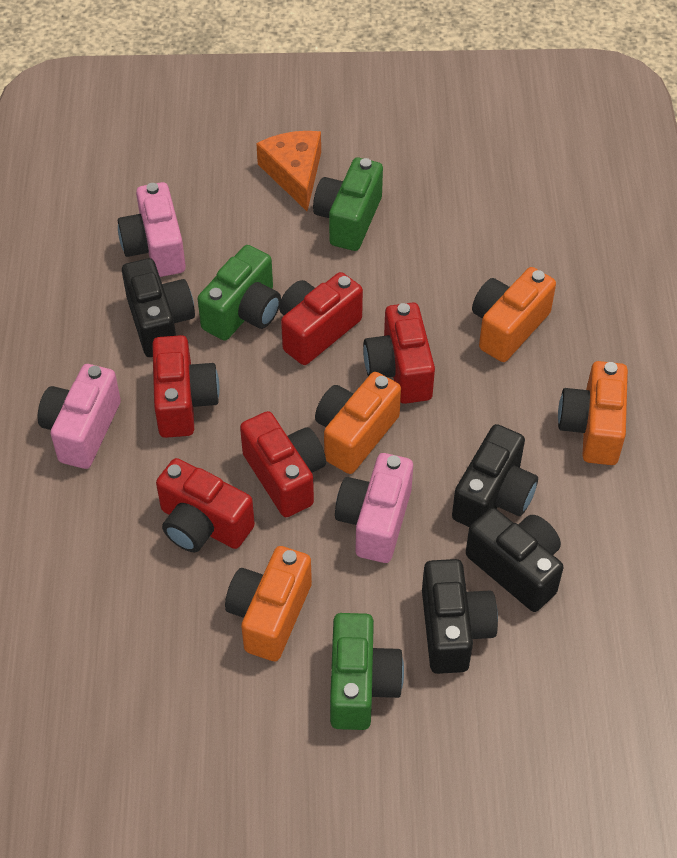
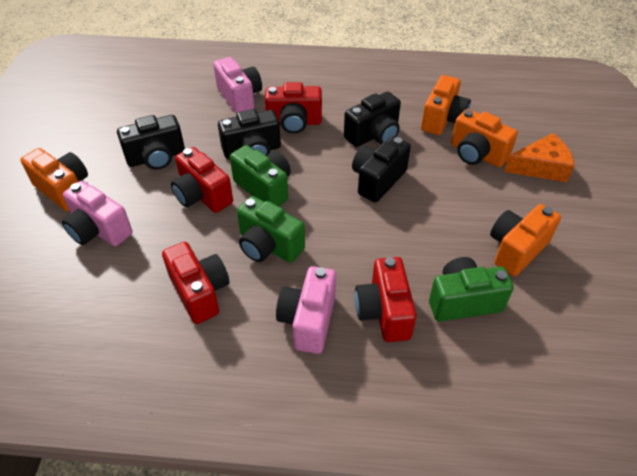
red camera: 5 -> 4

